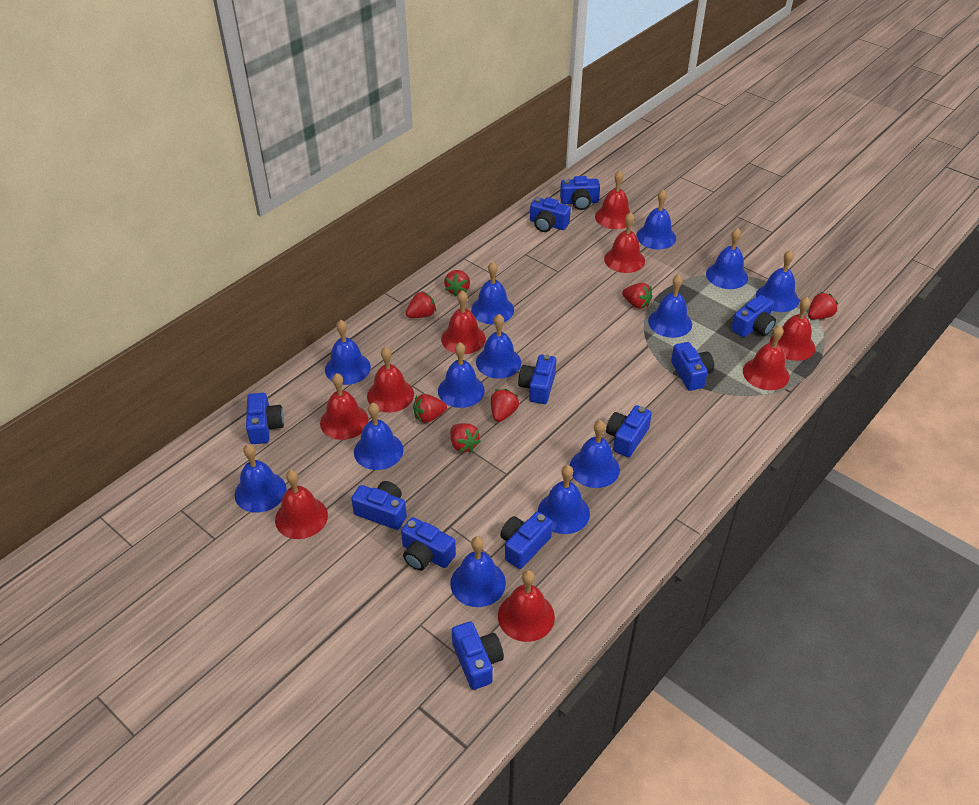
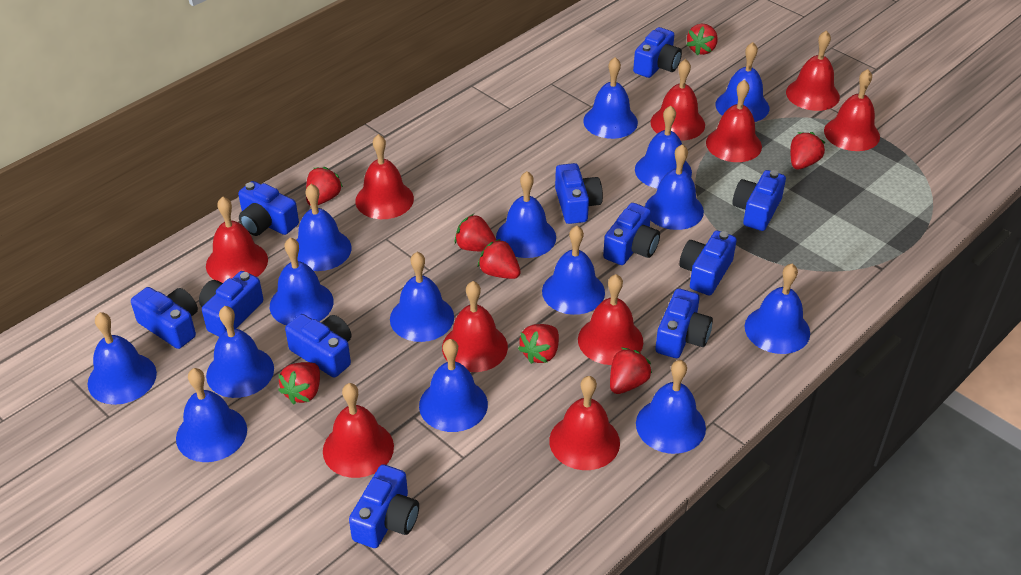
blue bell: 13 -> 15
red bell: 9 -> 10
red strawberry: 7 -> 8

